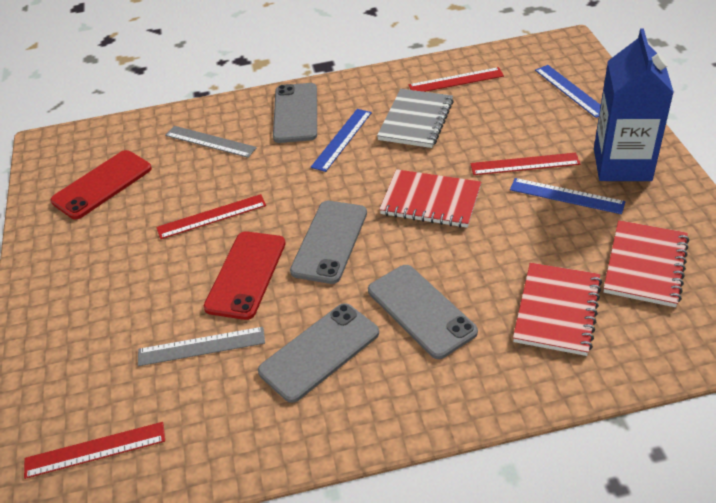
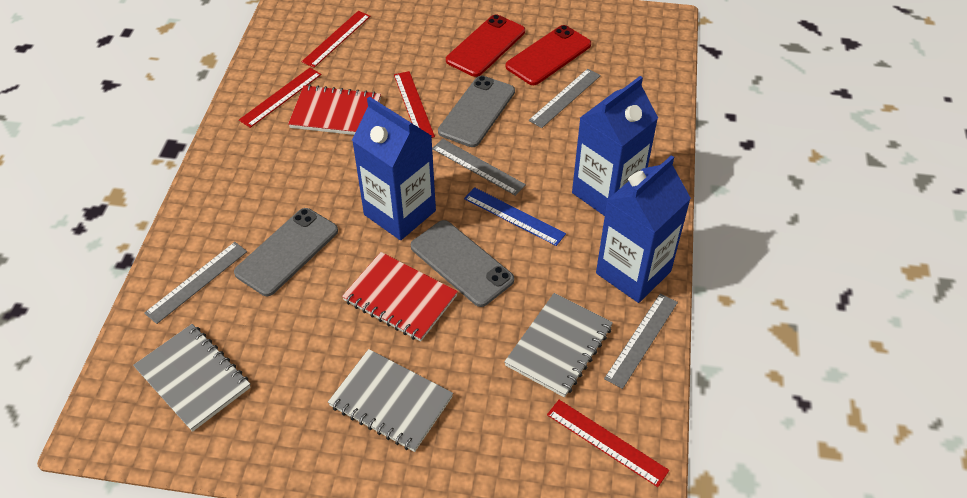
blue carton: 1 -> 3
blue ruler: 3 -> 1
grey notebook: 1 -> 3
grey phone: 4 -> 3
grey ruler: 2 -> 4
red notebook: 3 -> 2

